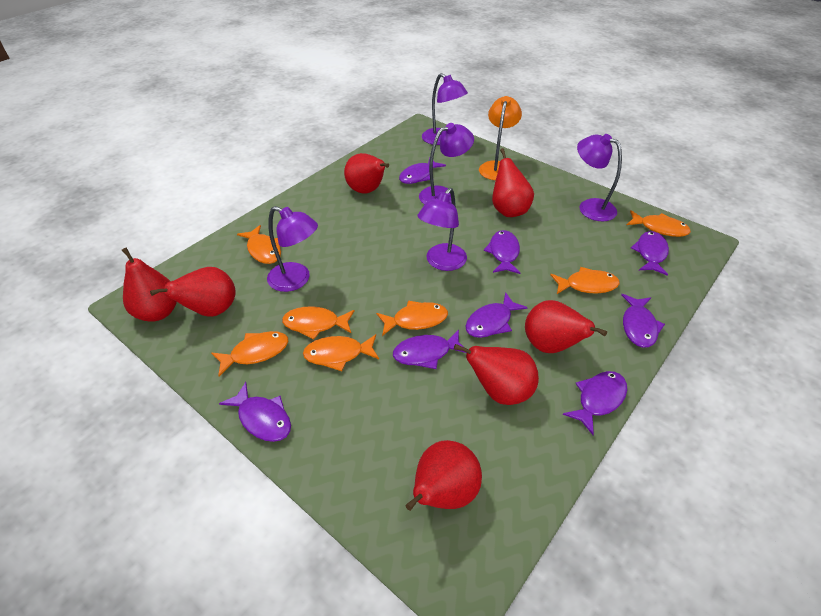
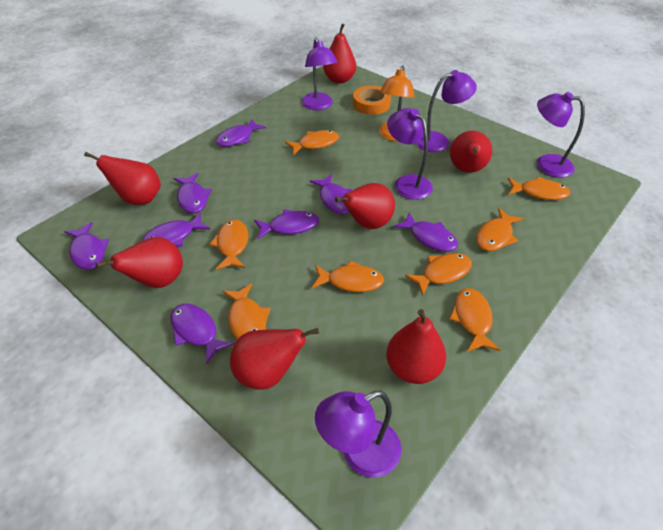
orange fish: 7 -> 8
orange tape: 0 -> 1

